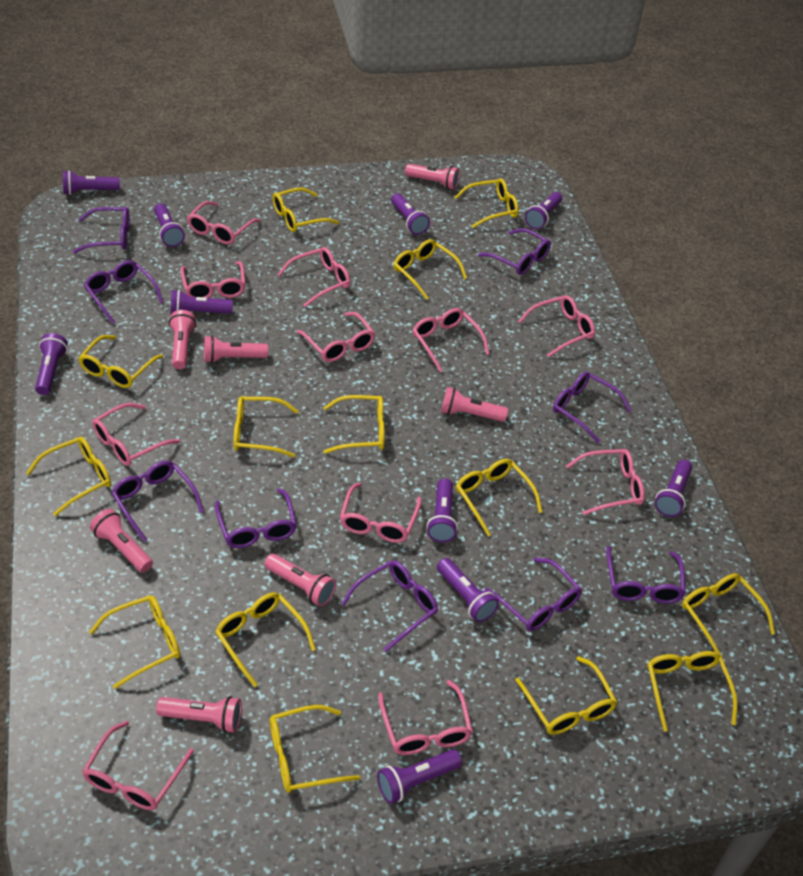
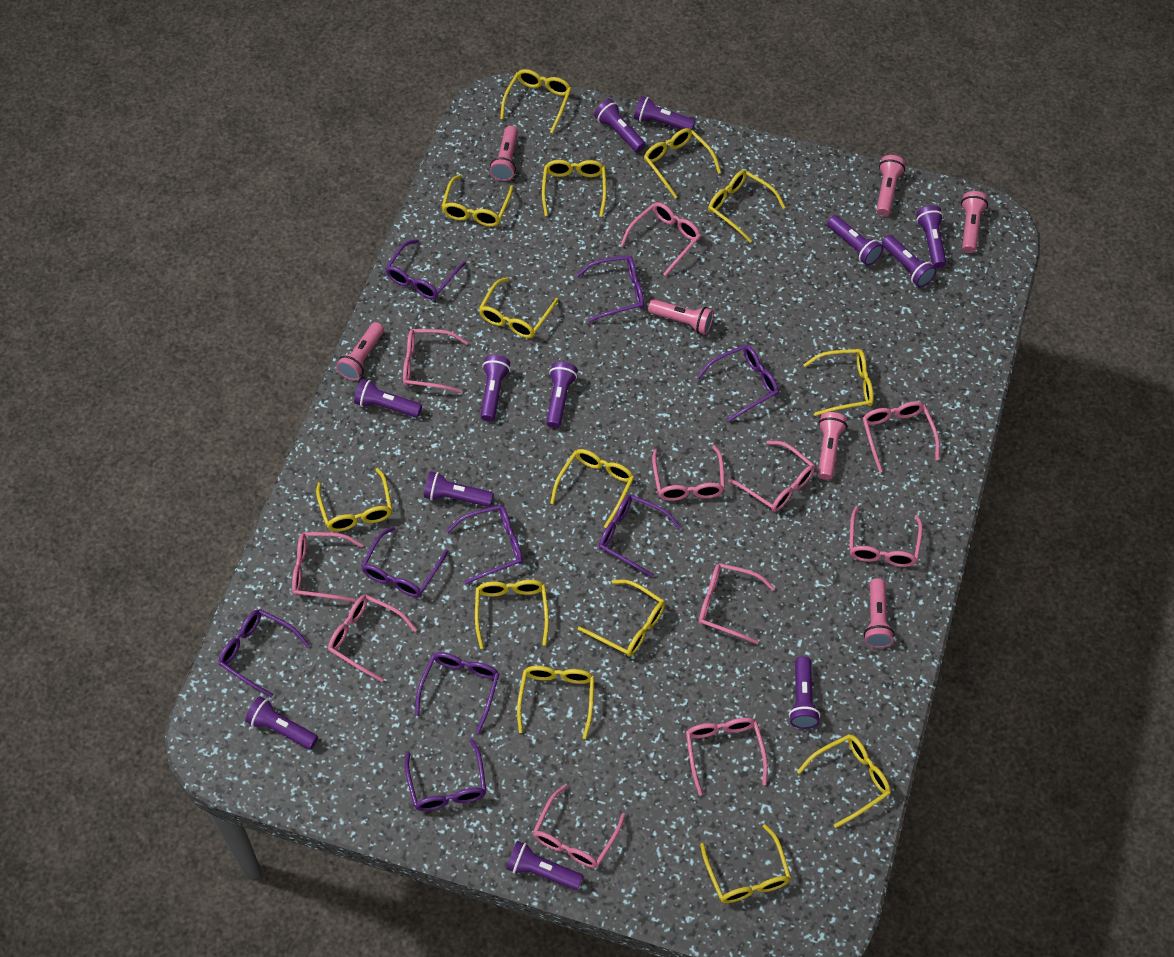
purple flashlight: 10 -> 12

